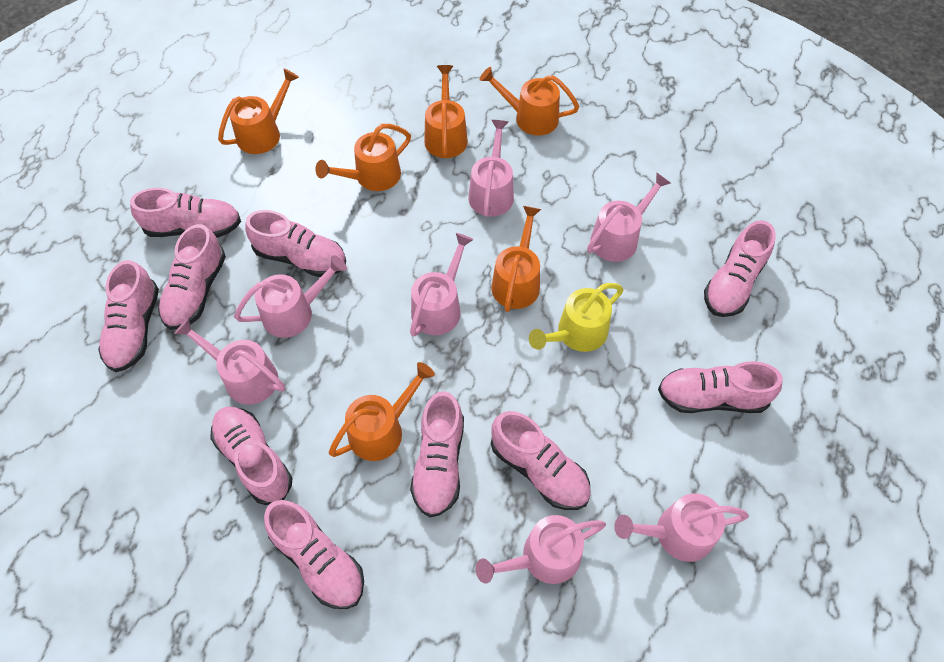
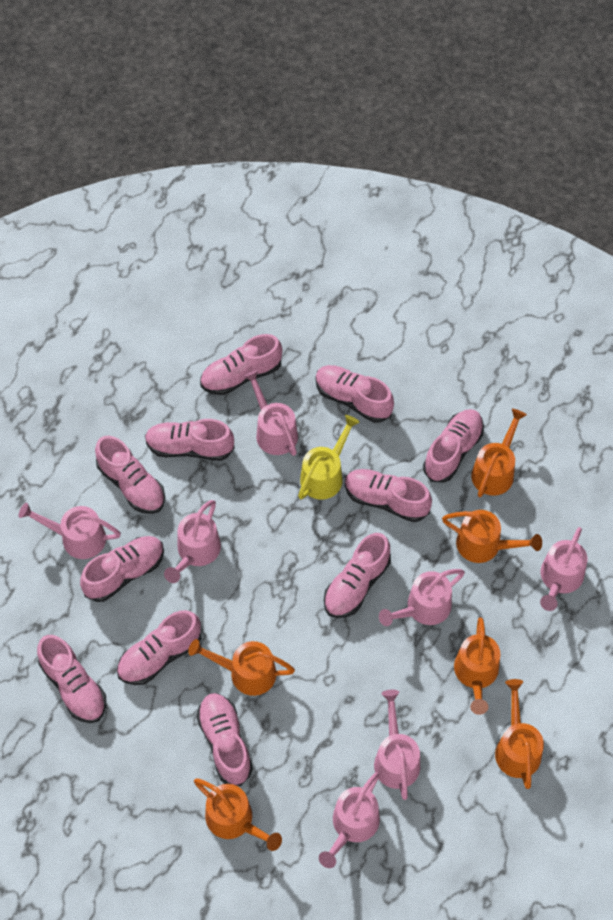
pink shoe: 10 -> 11

